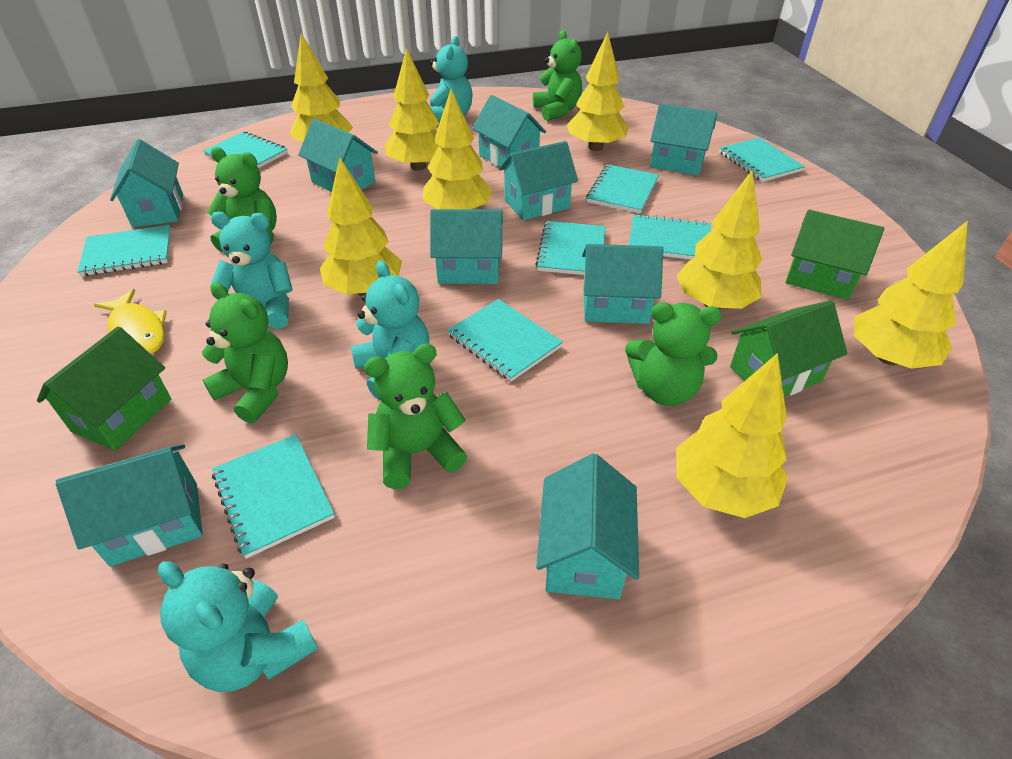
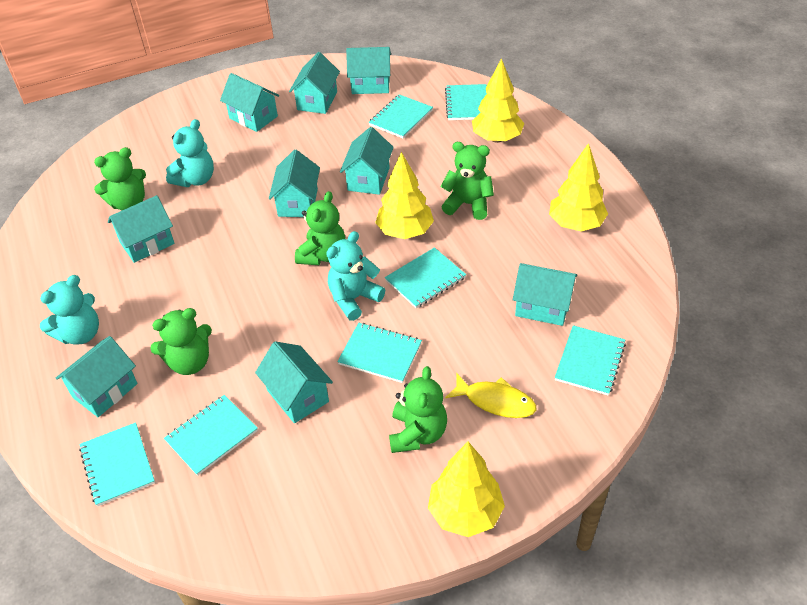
green house: 3 -> 0
turquoise notebook: 8 -> 7
turquoise teddy bear: 4 -> 3
yellow tree: 8 -> 4

